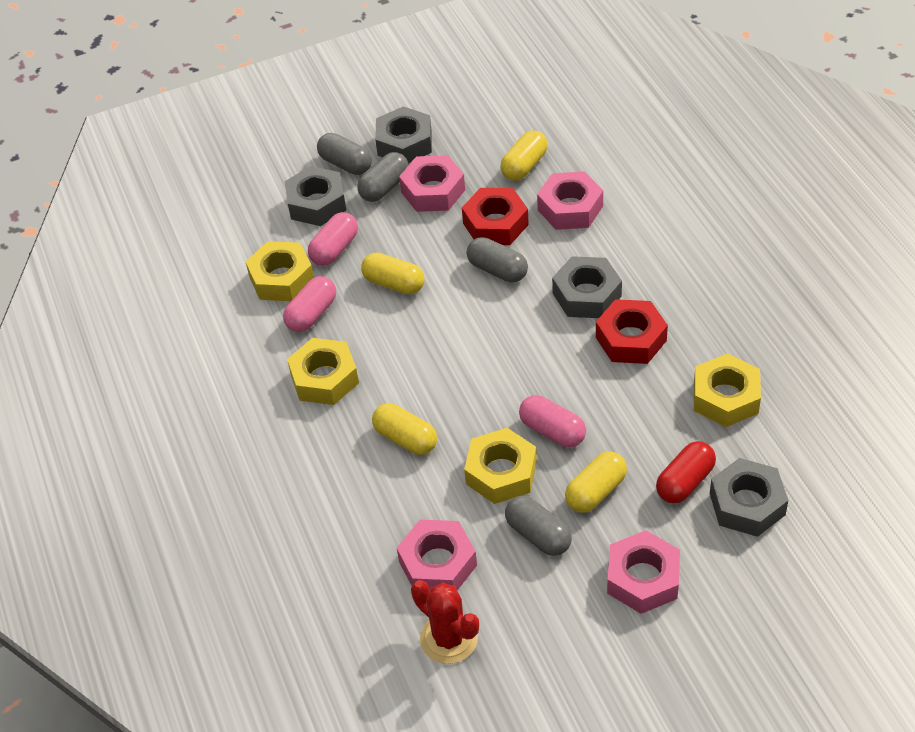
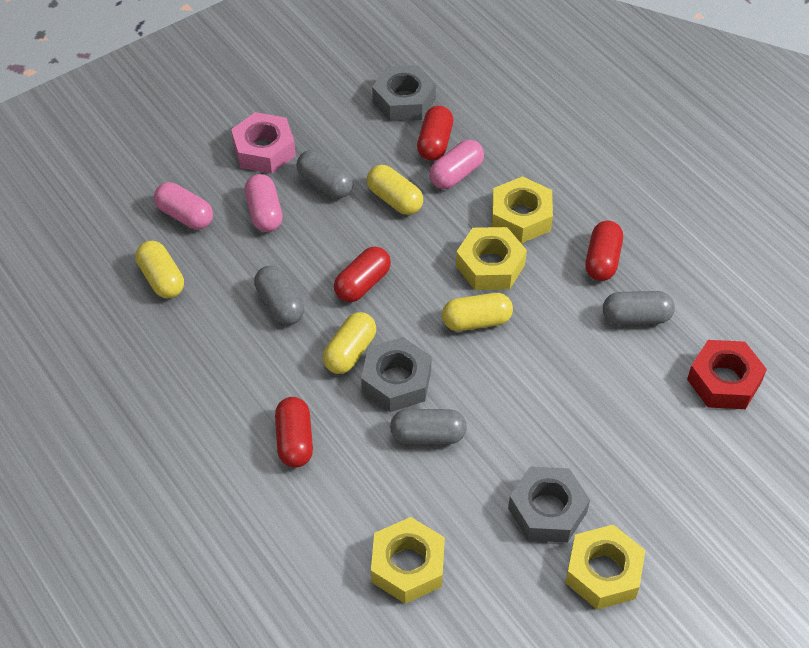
grey nut: 4 -> 3
pink nut: 4 -> 1
red cactus: 1 -> 0
red capsule: 1 -> 4
red nut: 2 -> 1

